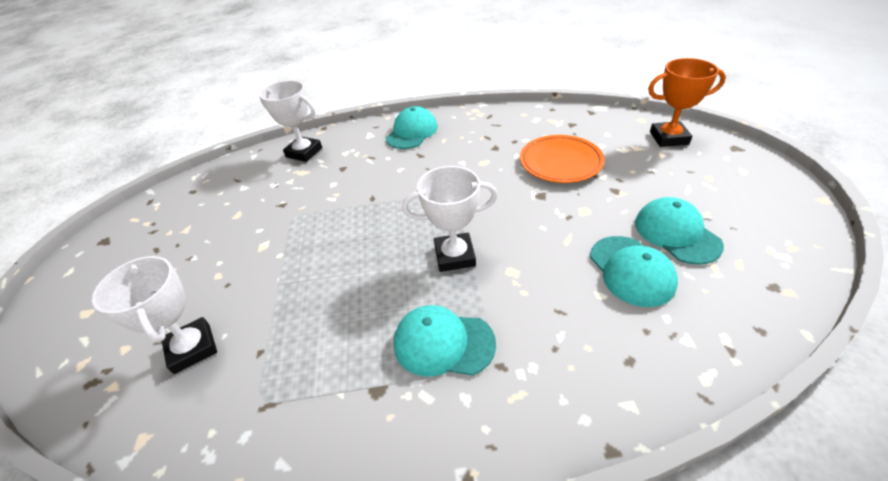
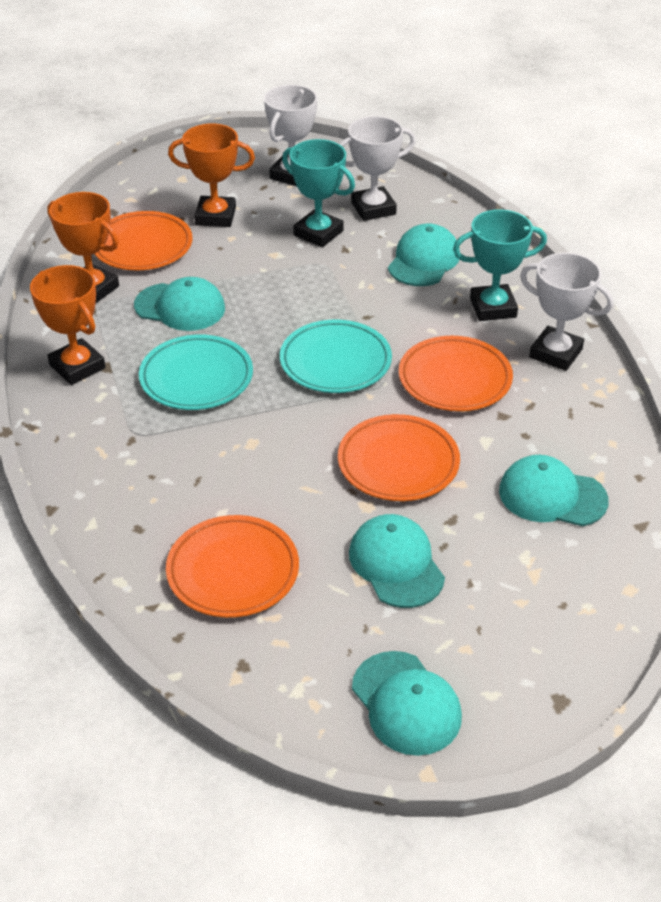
orange plate: 1 -> 4
orange trophy: 1 -> 3
turquoise cap: 4 -> 5
turquoise plate: 0 -> 2
turquoise trophy: 0 -> 2

